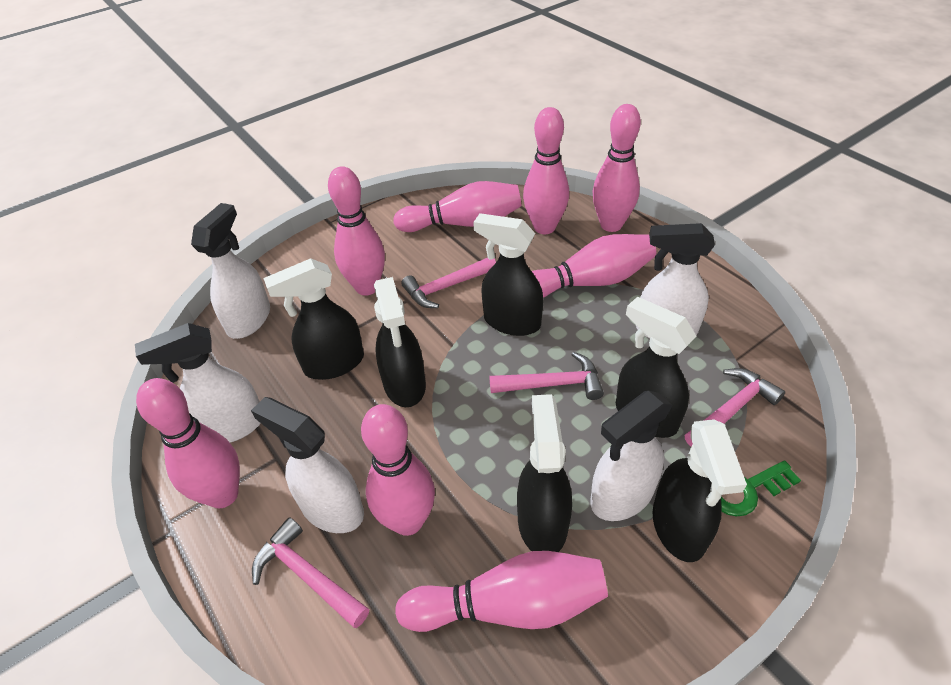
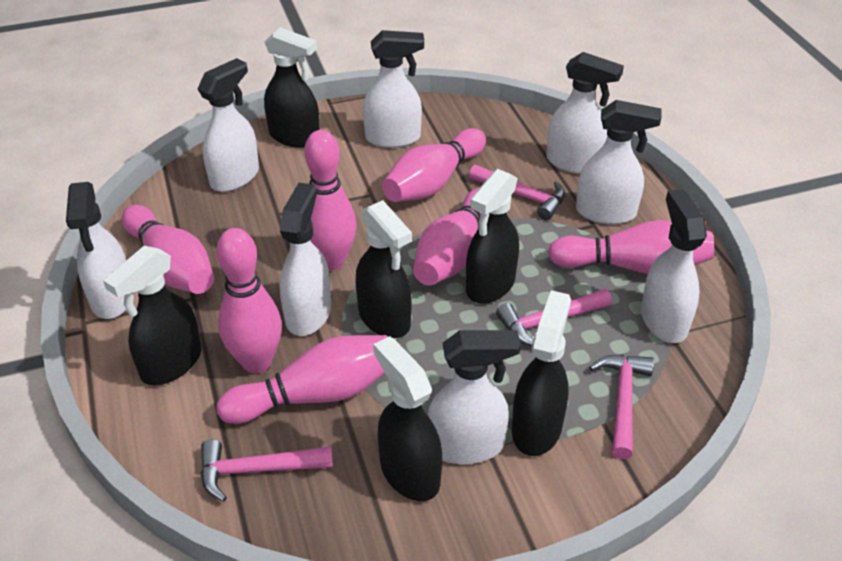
green key: 1 -> 0
pink bowling pin: 8 -> 7
white spray bottle: 5 -> 8

